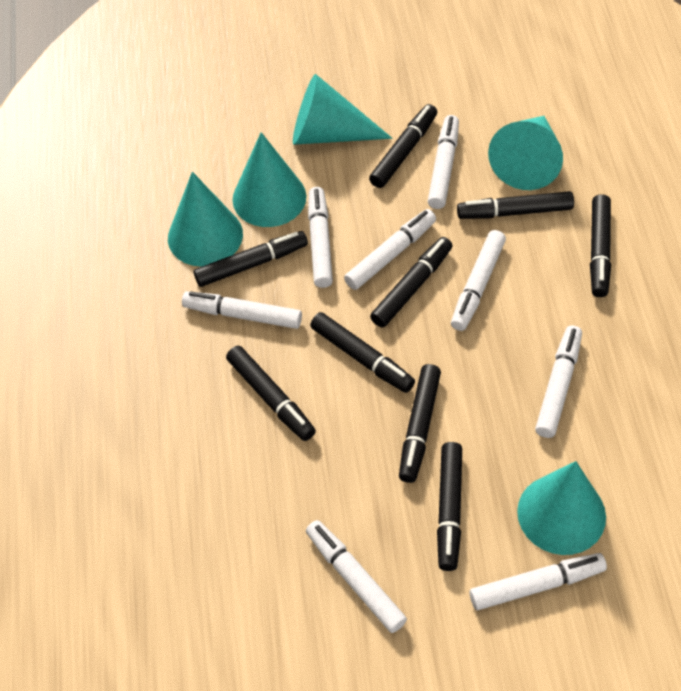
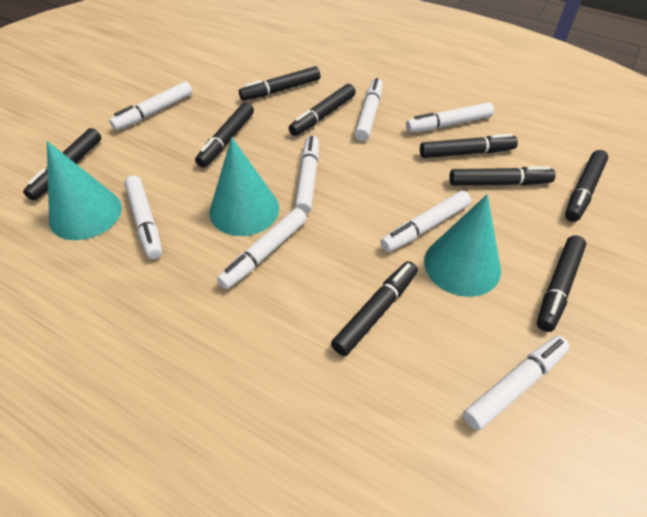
turquoise cone: 5 -> 3

